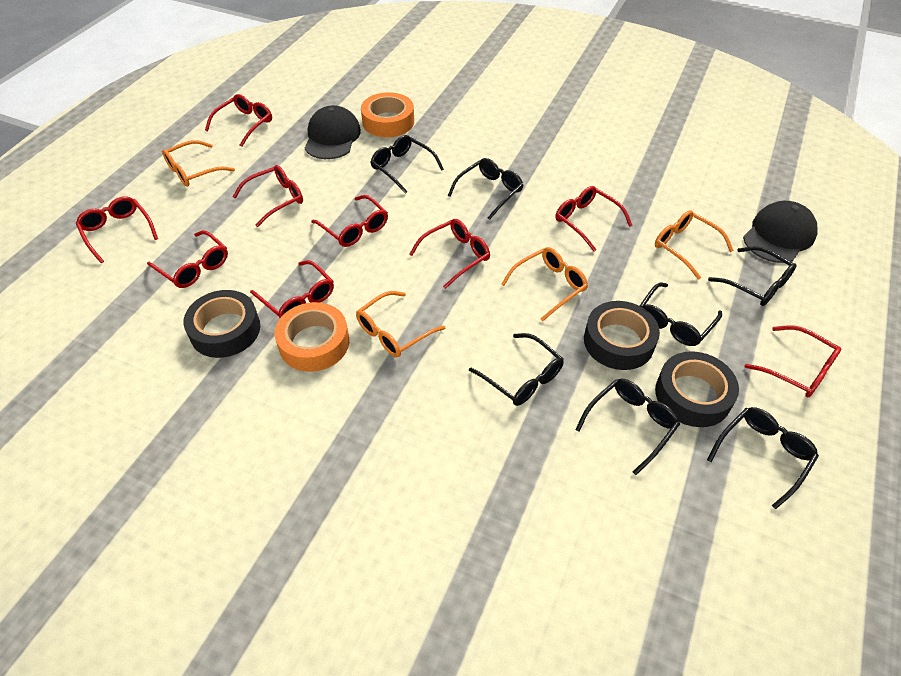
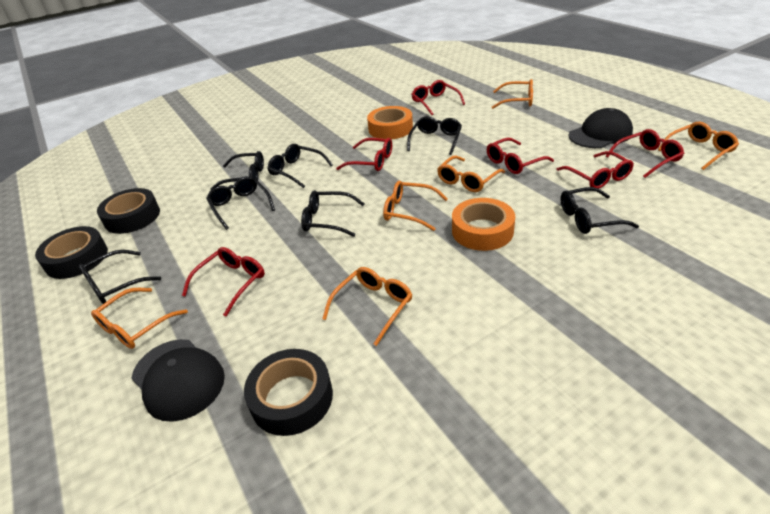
orange glasses: 4 -> 6
red glasses: 9 -> 6

